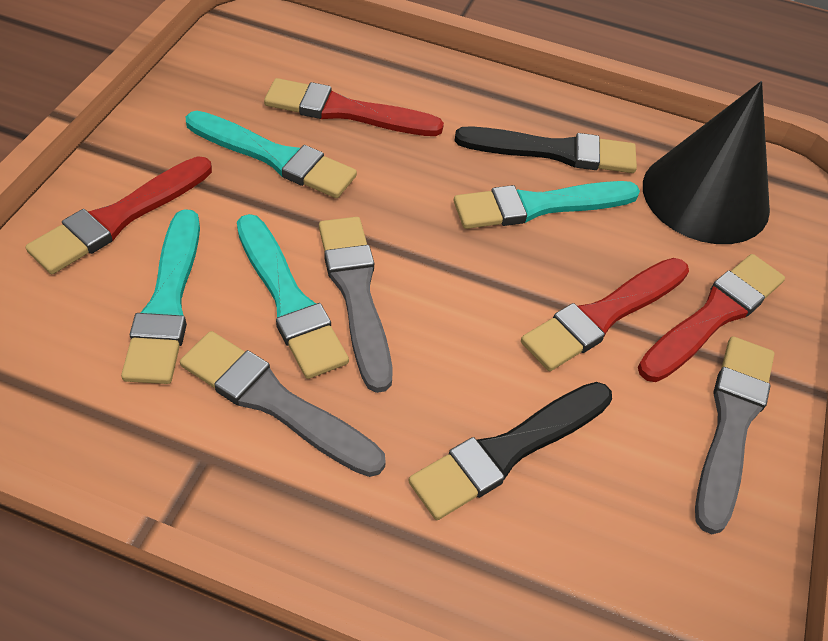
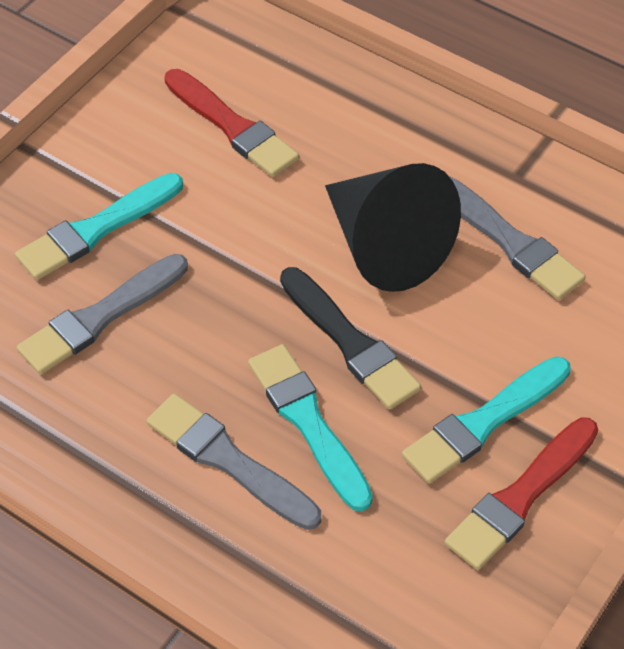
black brush: 2 -> 1
red brush: 4 -> 2
turquoise brush: 4 -> 3

